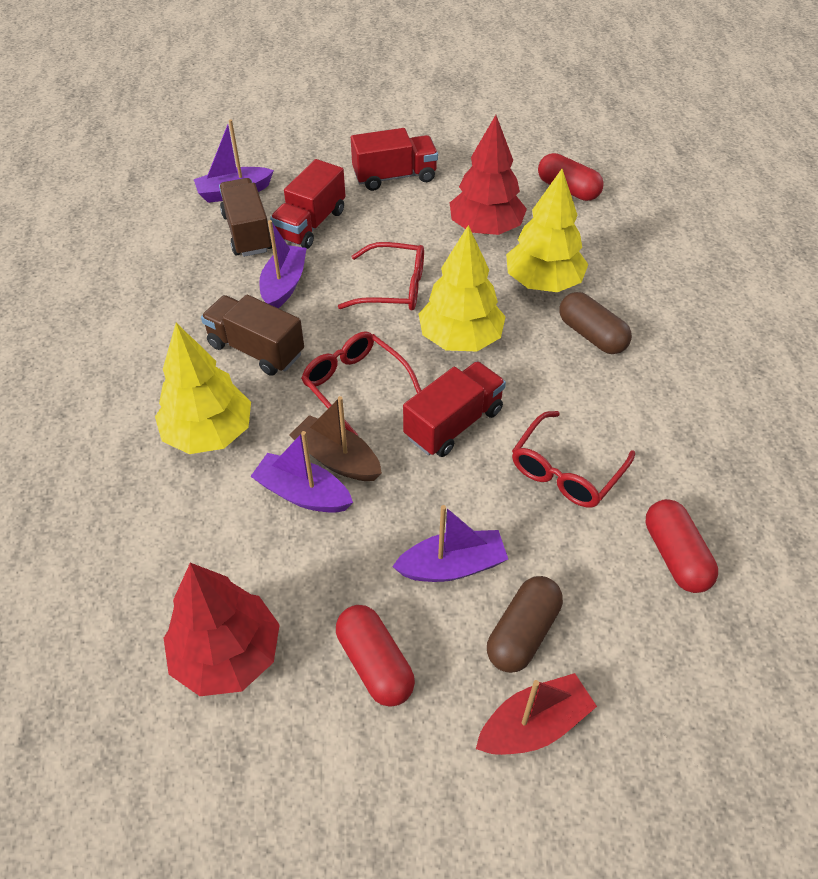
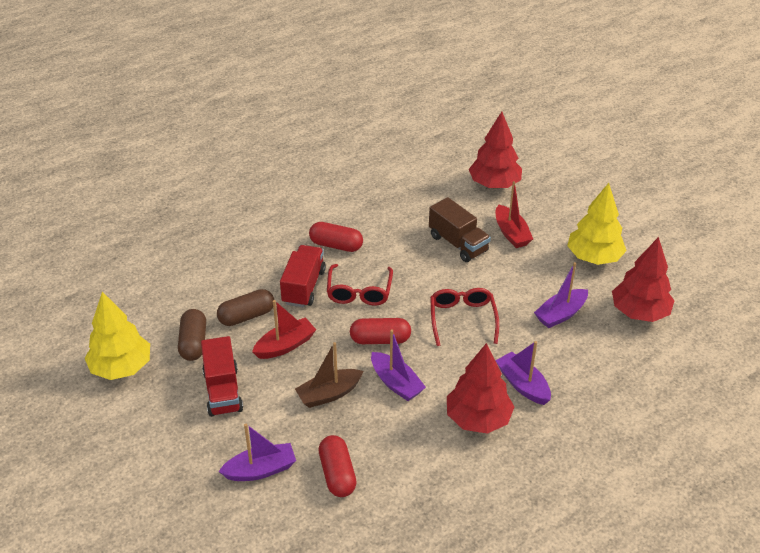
brown truck: 2 -> 1
red boat: 1 -> 2
red glasses: 3 -> 2
red tree: 2 -> 3
red truck: 3 -> 2
yellow tree: 3 -> 2

